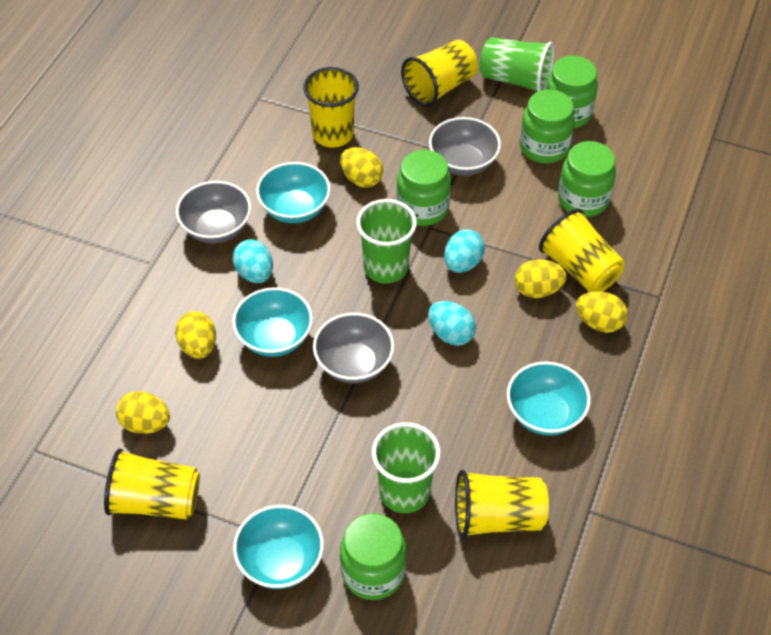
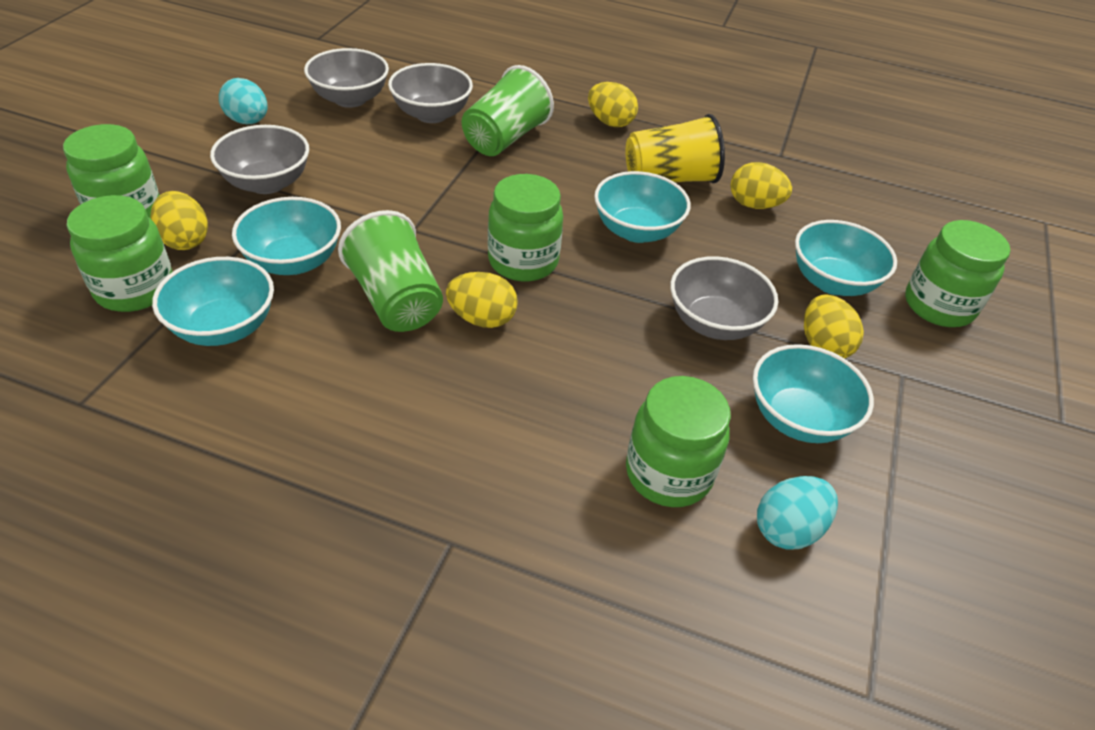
green cup: 3 -> 2
grey bowl: 3 -> 4
turquoise bowl: 4 -> 5
turquoise egg: 3 -> 2
yellow cup: 5 -> 1

